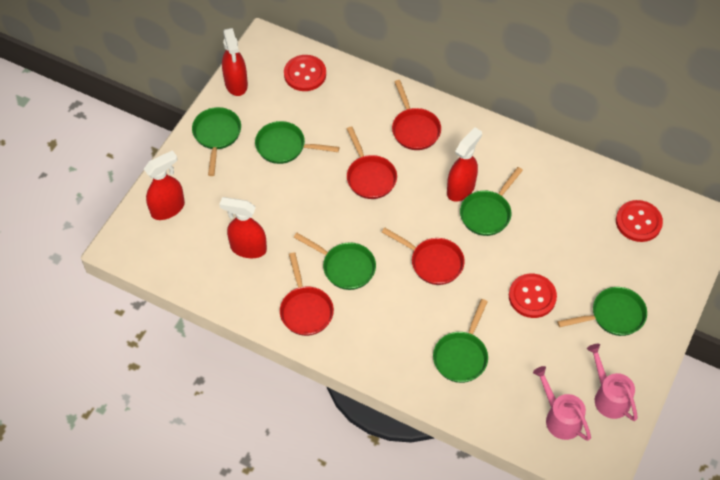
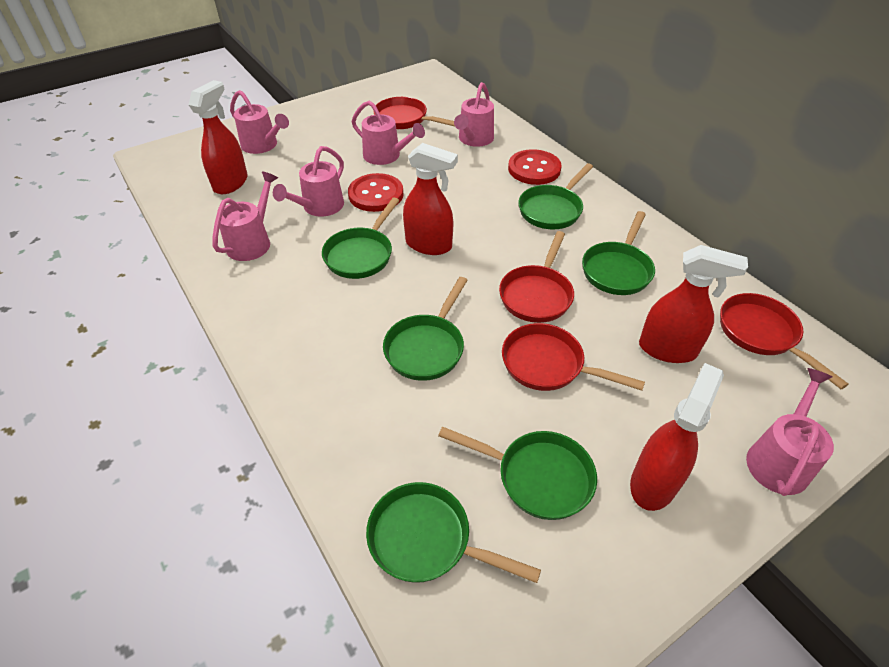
pink watering can: 2 -> 6
red button: 3 -> 2

